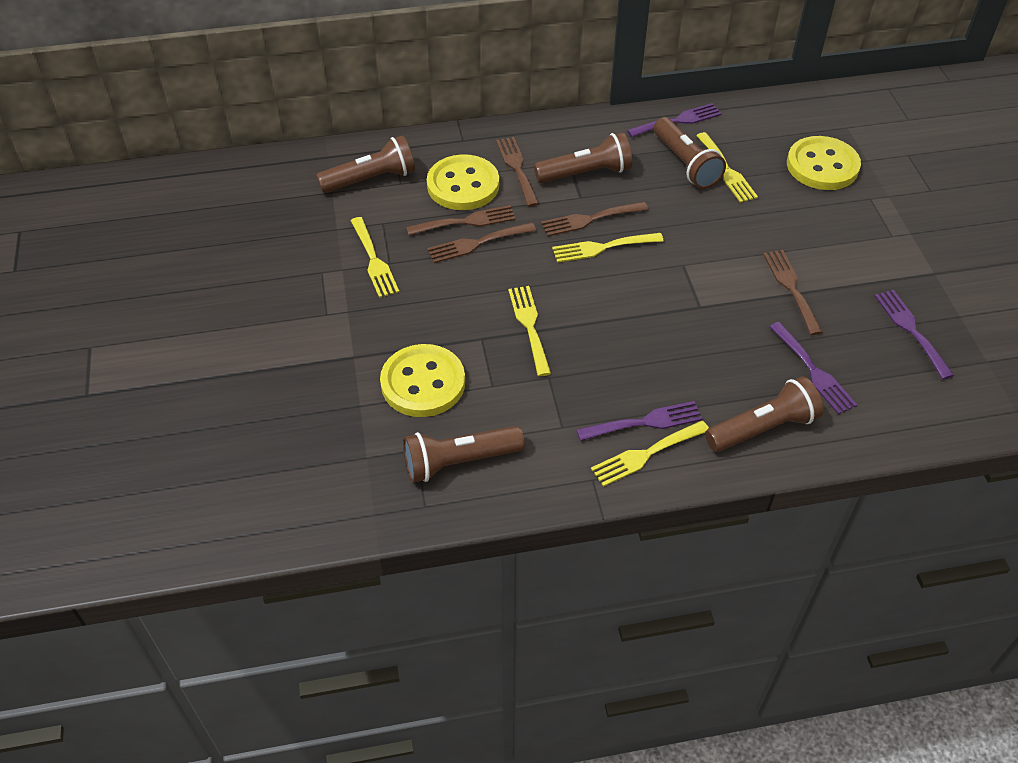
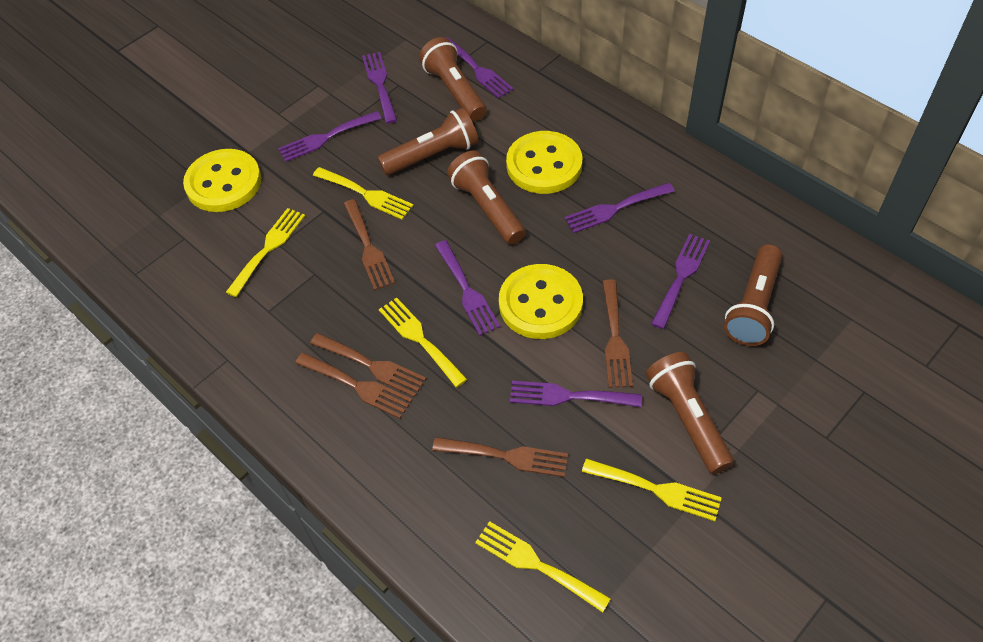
purple fork: 4 -> 7

